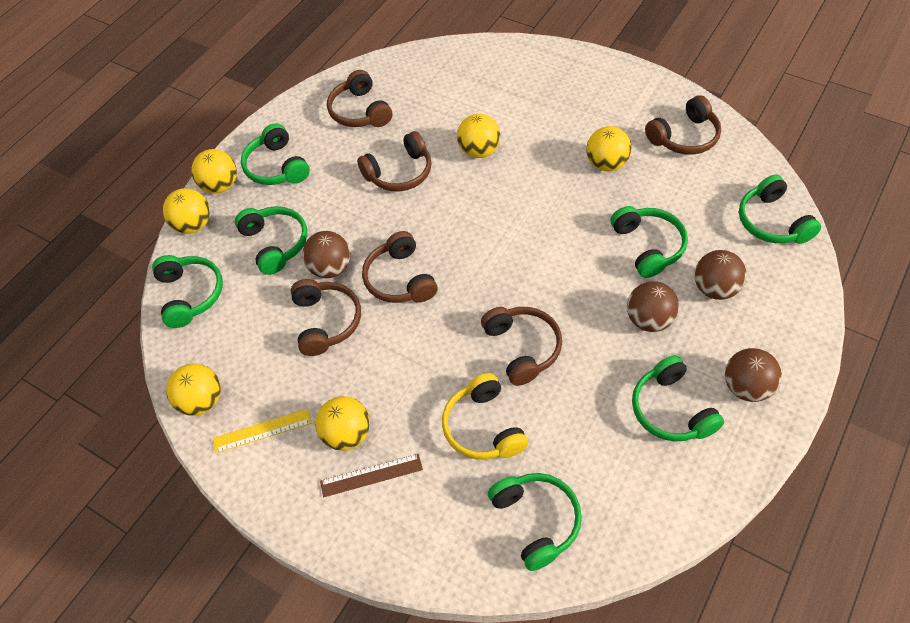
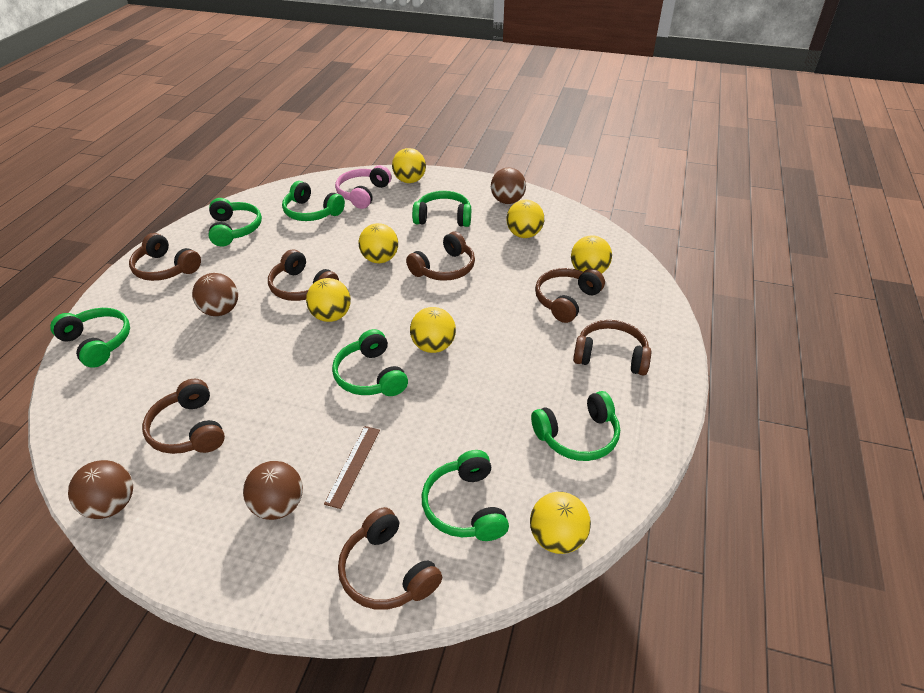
brown headphones: 6 -> 7
pink headphones: 0 -> 1
yellow ball: 6 -> 7
yellow headphones: 1 -> 0
yellow ruler: 1 -> 0

